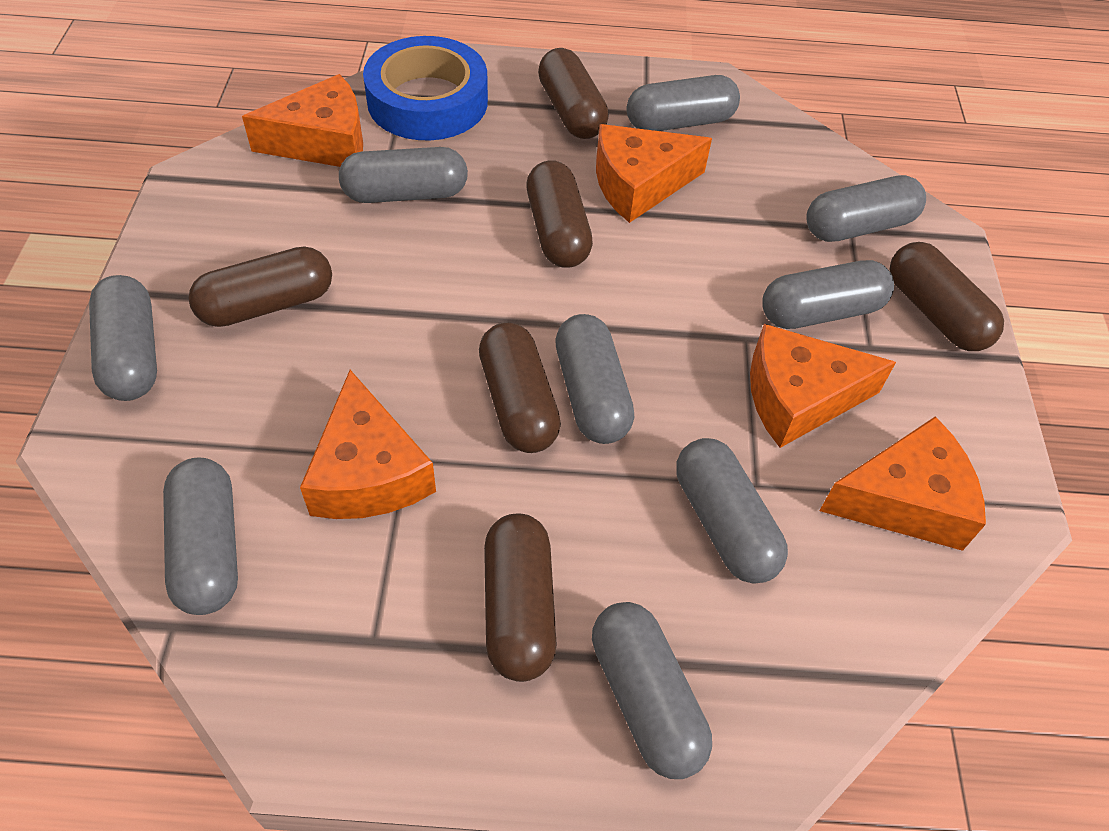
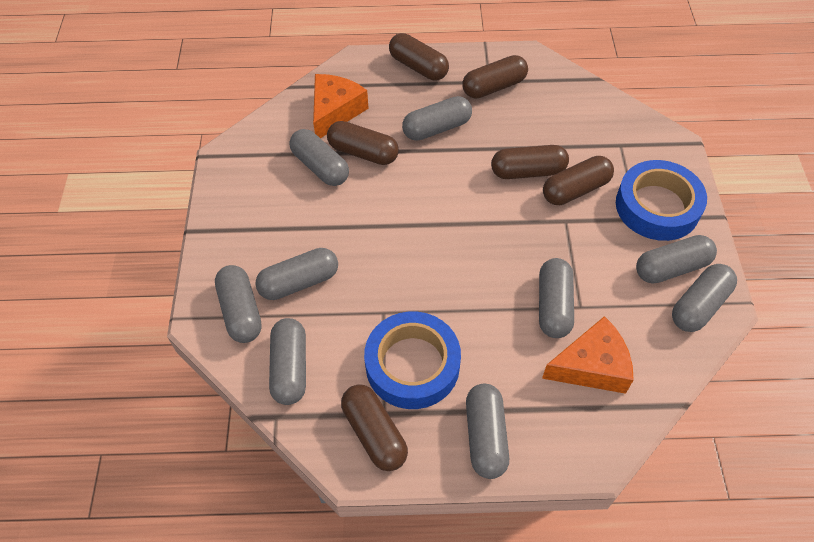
blue tape: 1 -> 2
orange cheese: 5 -> 2

